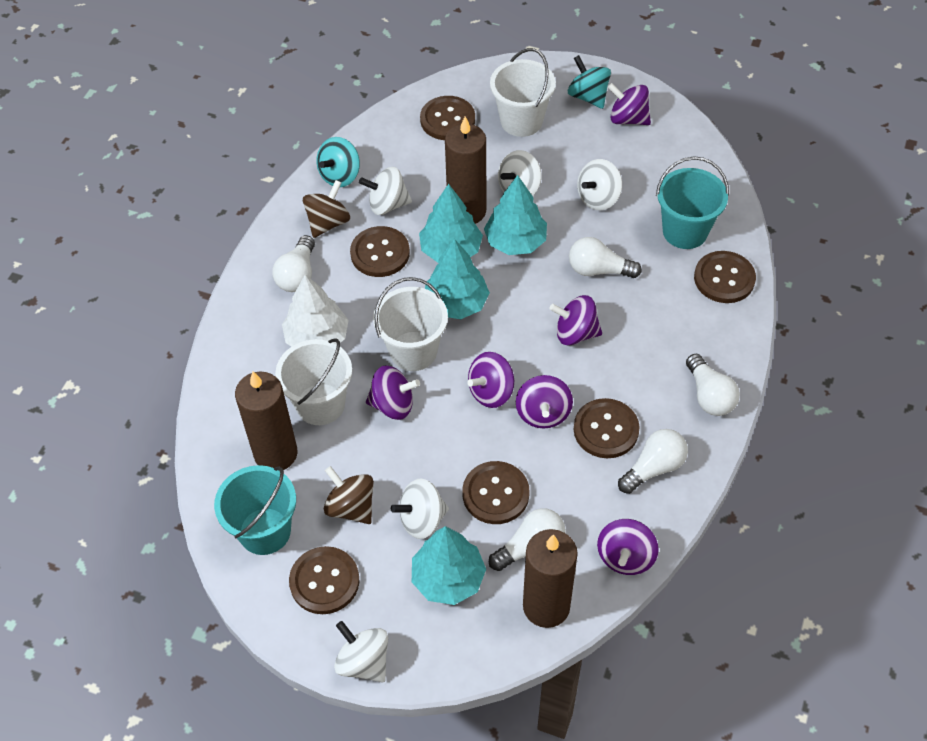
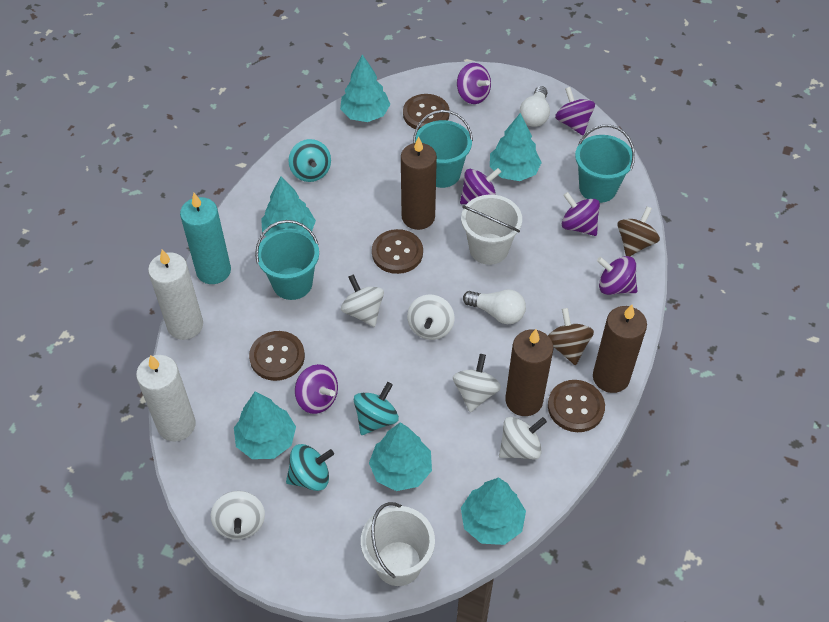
brown button: 6 -> 4
turquoise bucket: 2 -> 3
turquoise candle: 0 -> 1
turquoise spinning top: 2 -> 3
turquoise tree: 4 -> 6
white bucket: 3 -> 2
white candle: 0 -> 2
white light bulb: 5 -> 2
white tree: 1 -> 0

